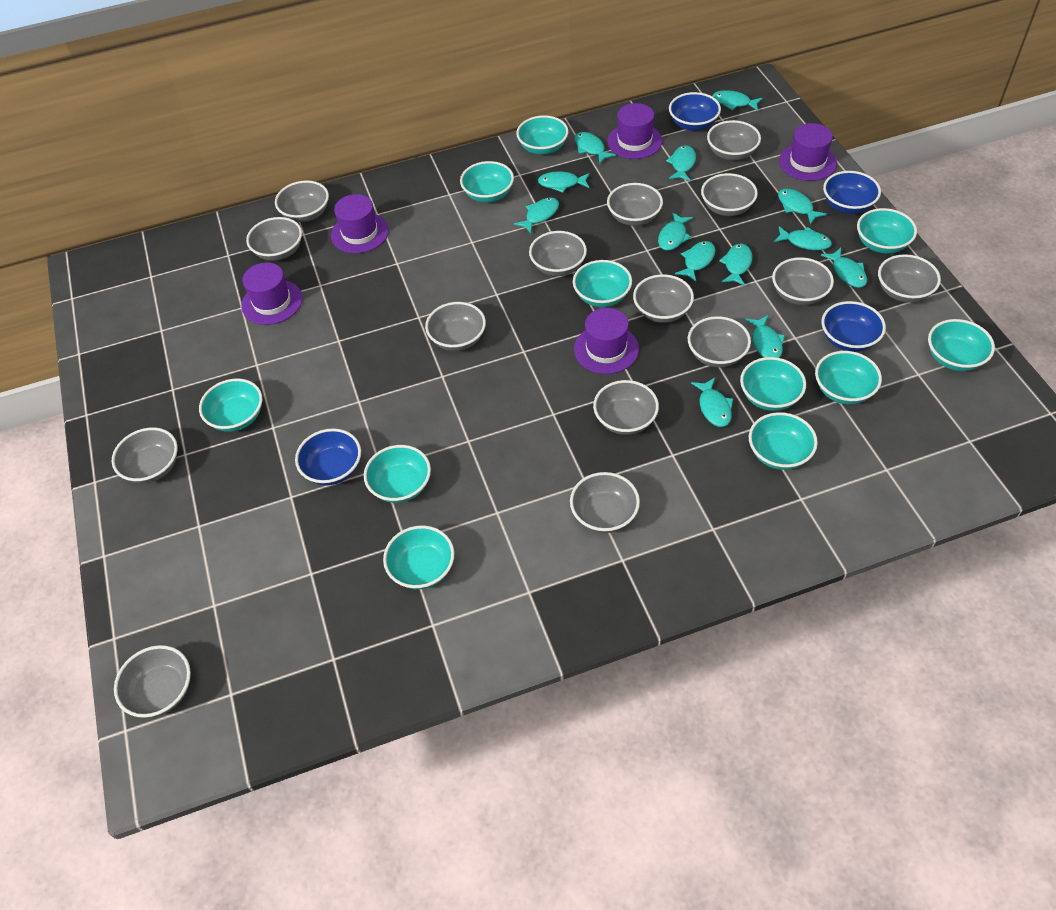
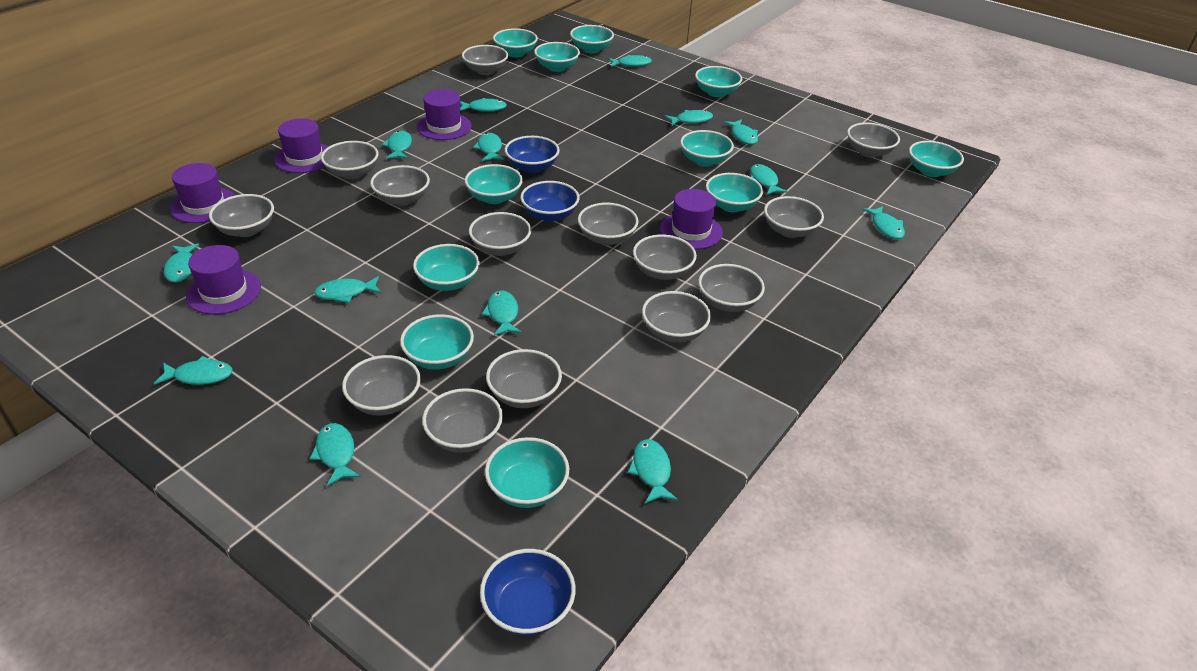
blue bowl: 4 -> 3
grey bowl: 15 -> 14
turquoise fish: 13 -> 14

